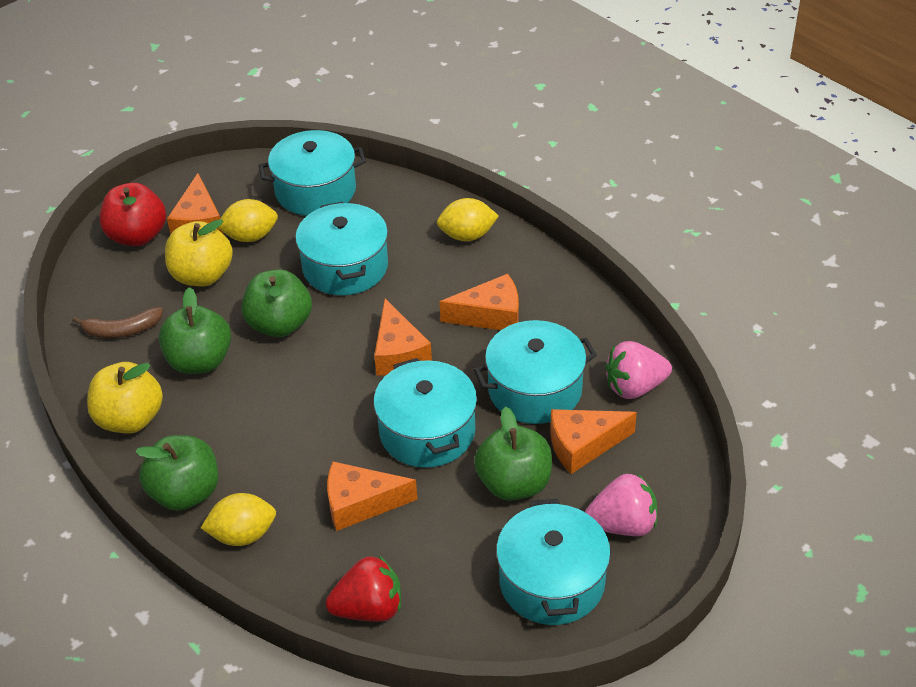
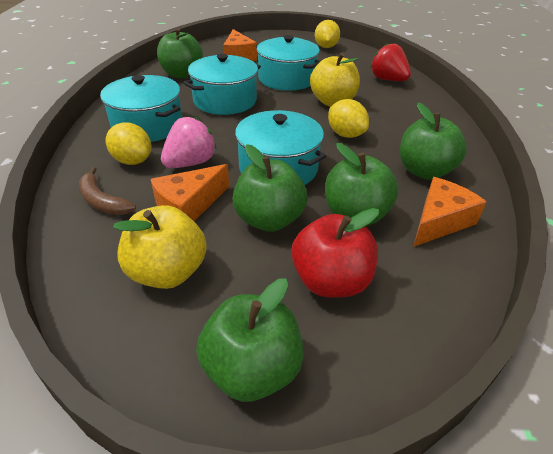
green apple: 4 -> 5
orange cheese: 5 -> 3
pink strawberry: 2 -> 1
turquoise pot: 5 -> 4

